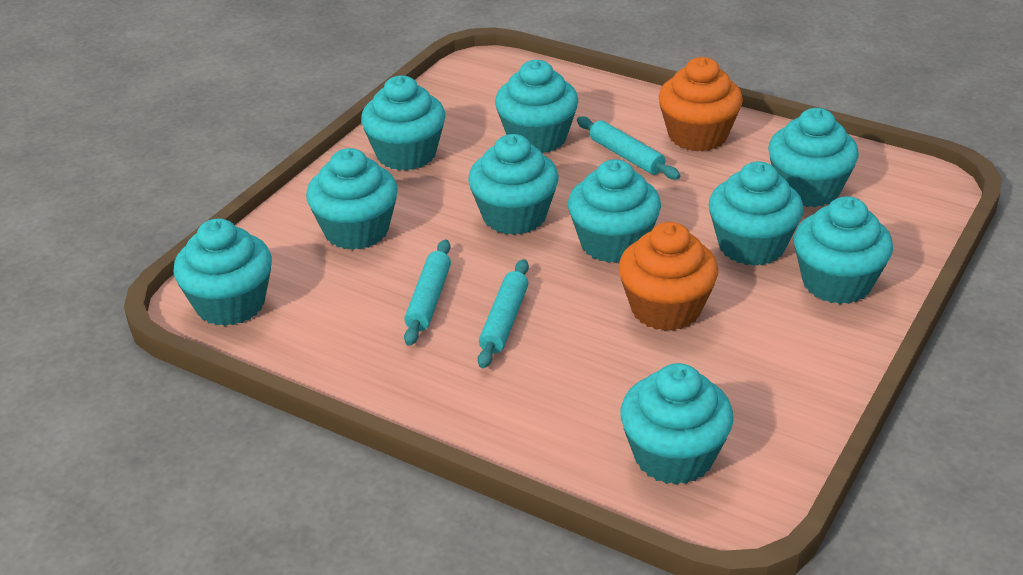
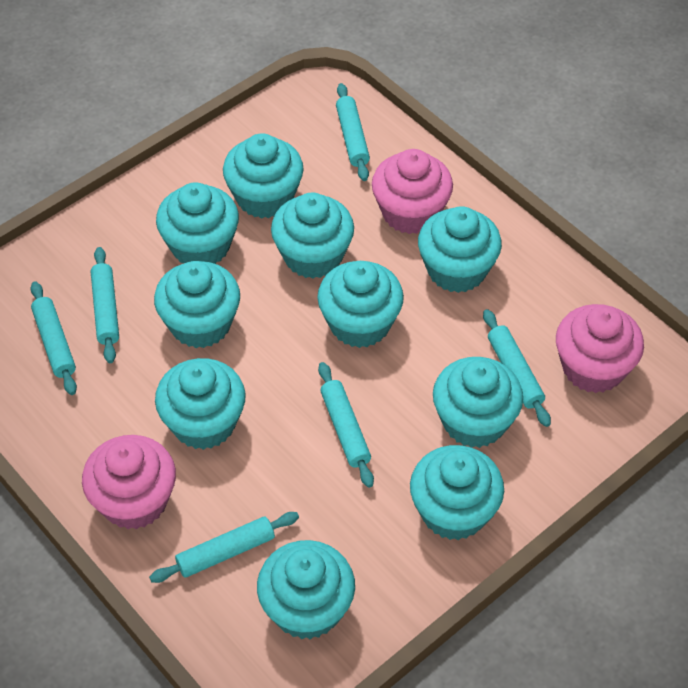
orange cupcake: 2 -> 0
pink cupcake: 0 -> 3
turquoise rolling pin: 3 -> 6

